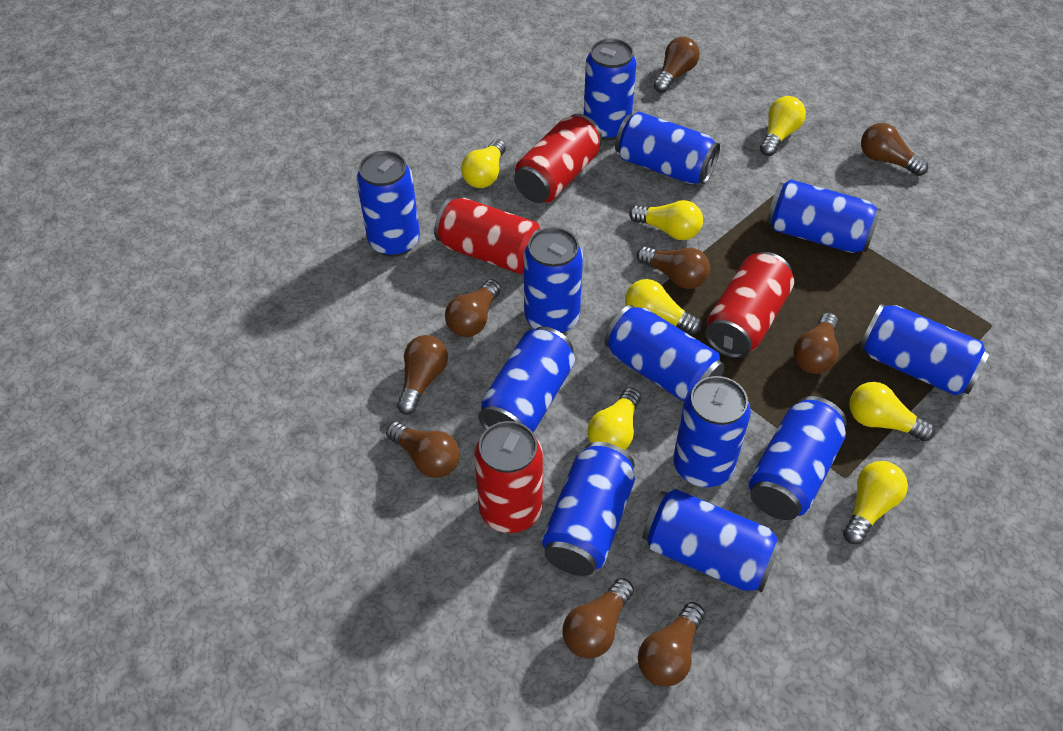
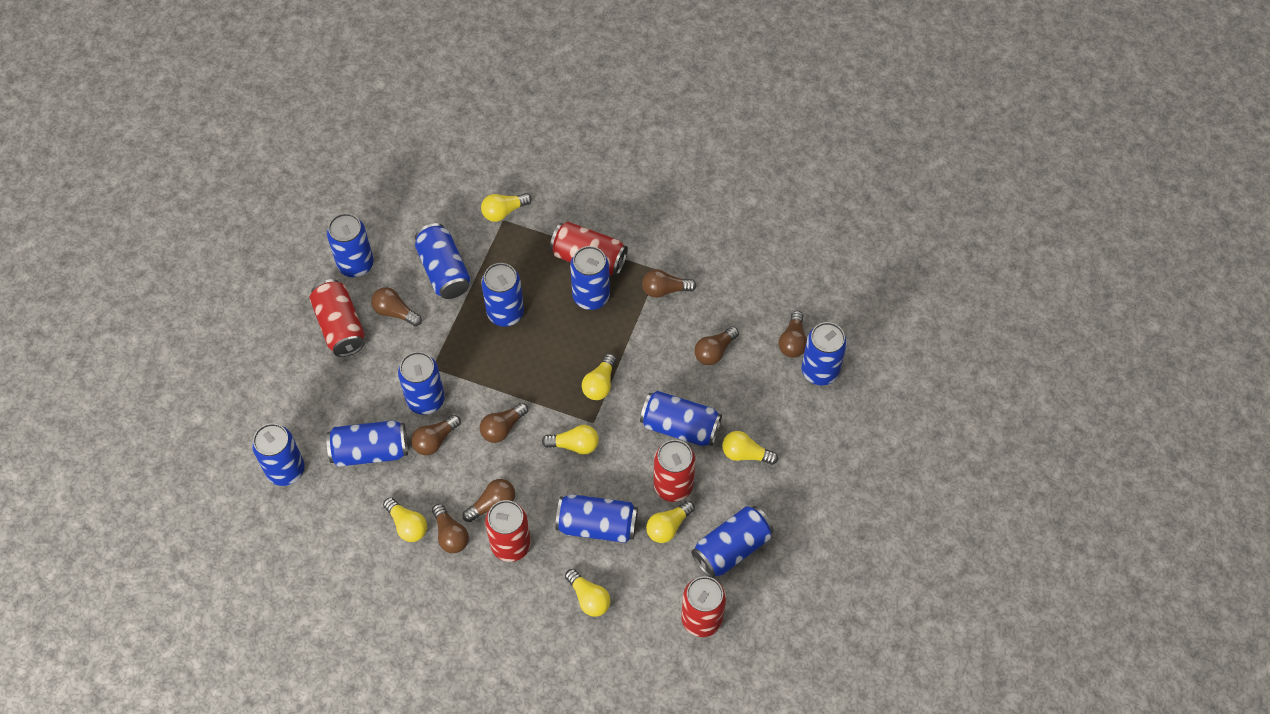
blue can: 12 -> 11
brown light bulb: 9 -> 8
red can: 4 -> 5

